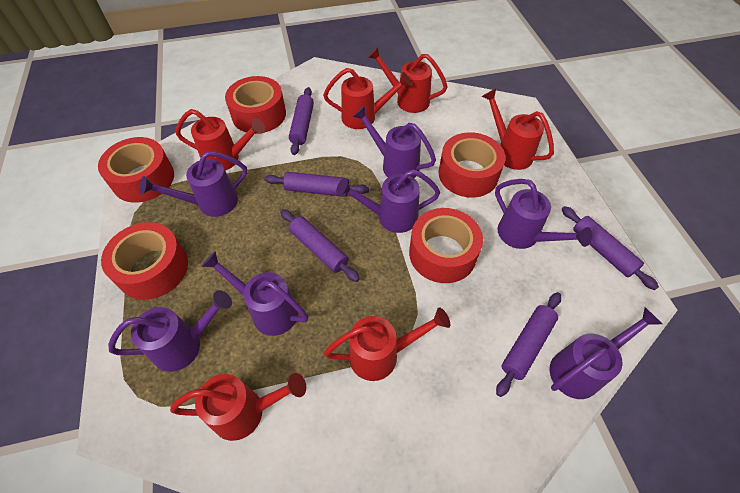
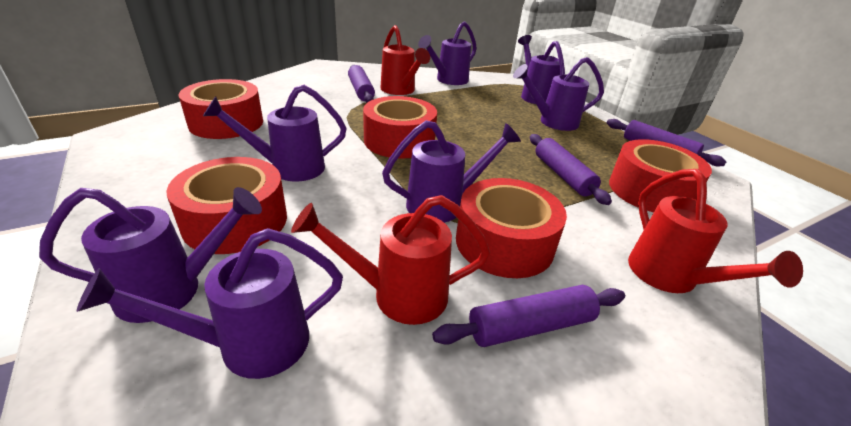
purple rolling pin: 5 -> 4
red watering can: 6 -> 3

